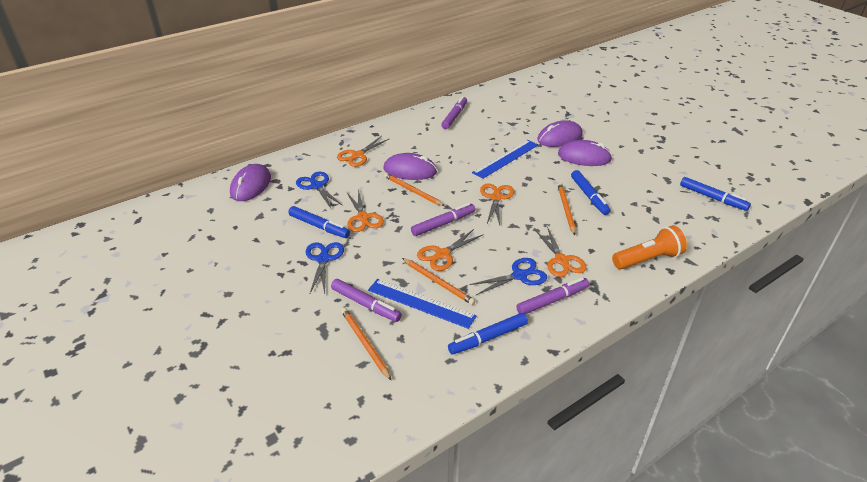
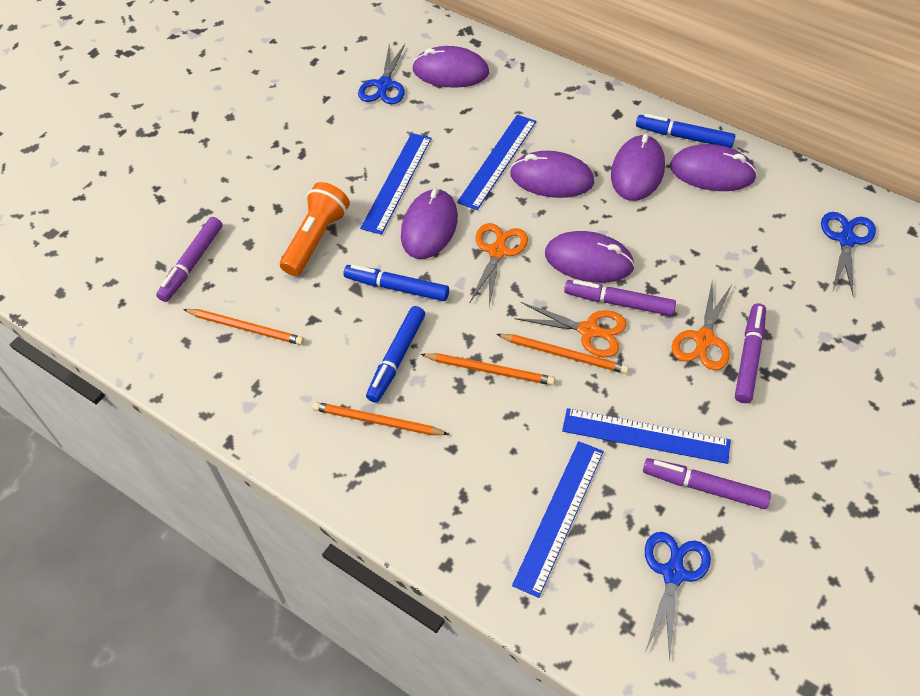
blue marker: 4 -> 3
blue ruler: 2 -> 4
orange scissors: 5 -> 3
purple mouse: 4 -> 6

